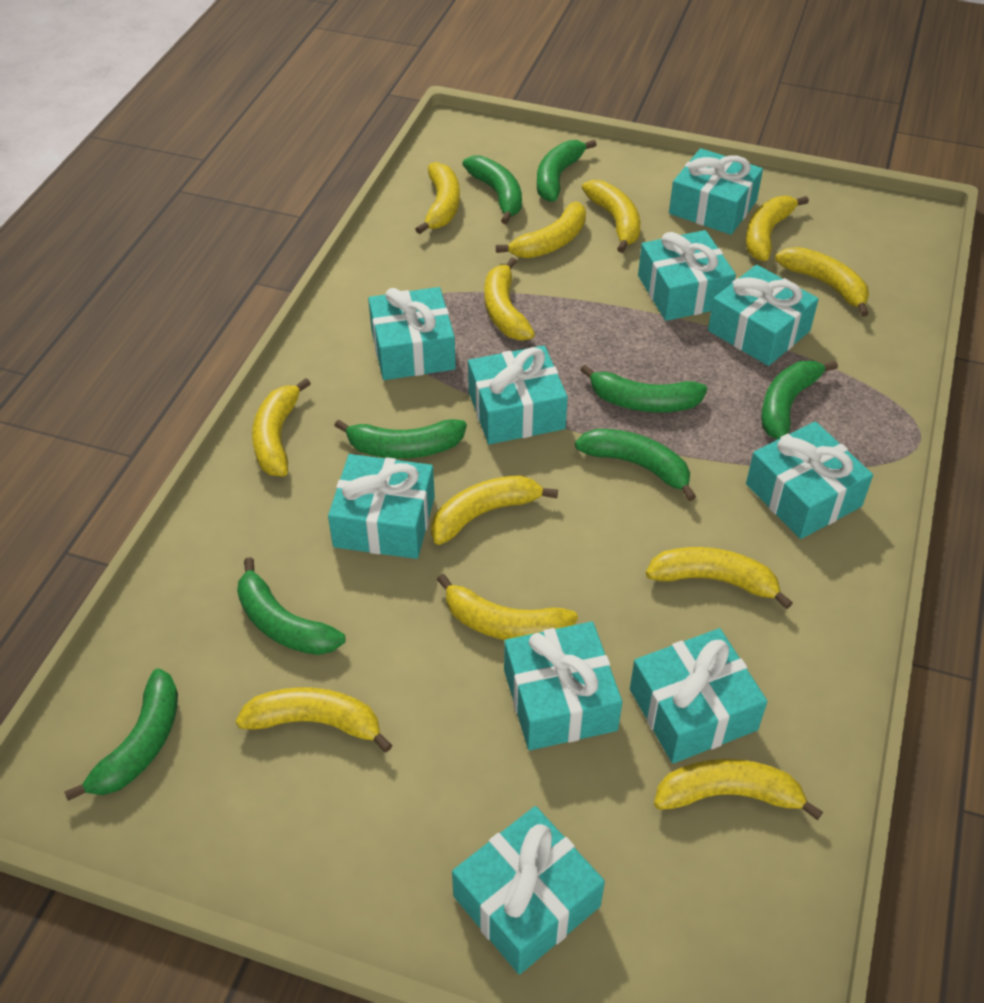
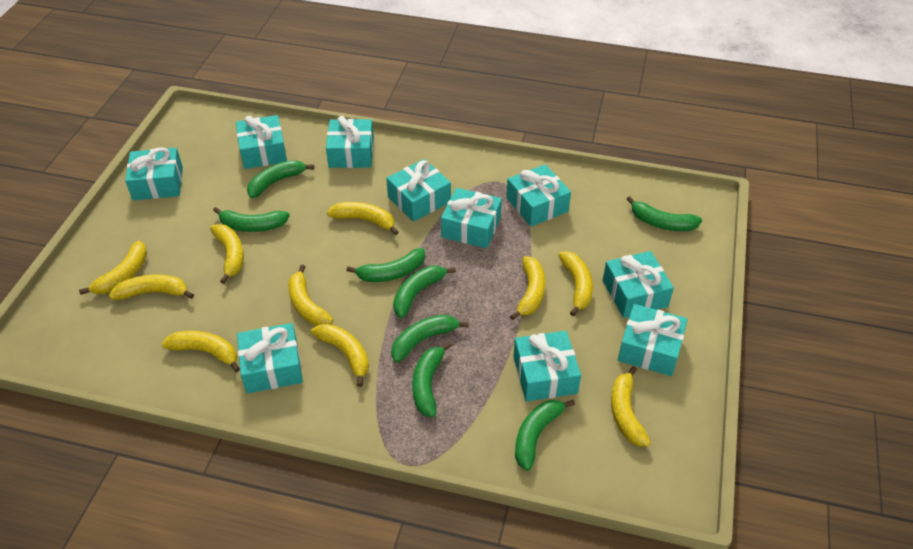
yellow banana: 12 -> 10

